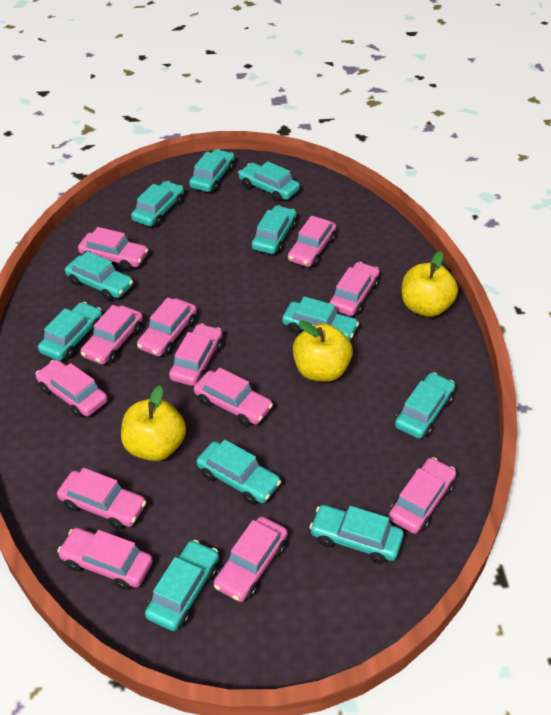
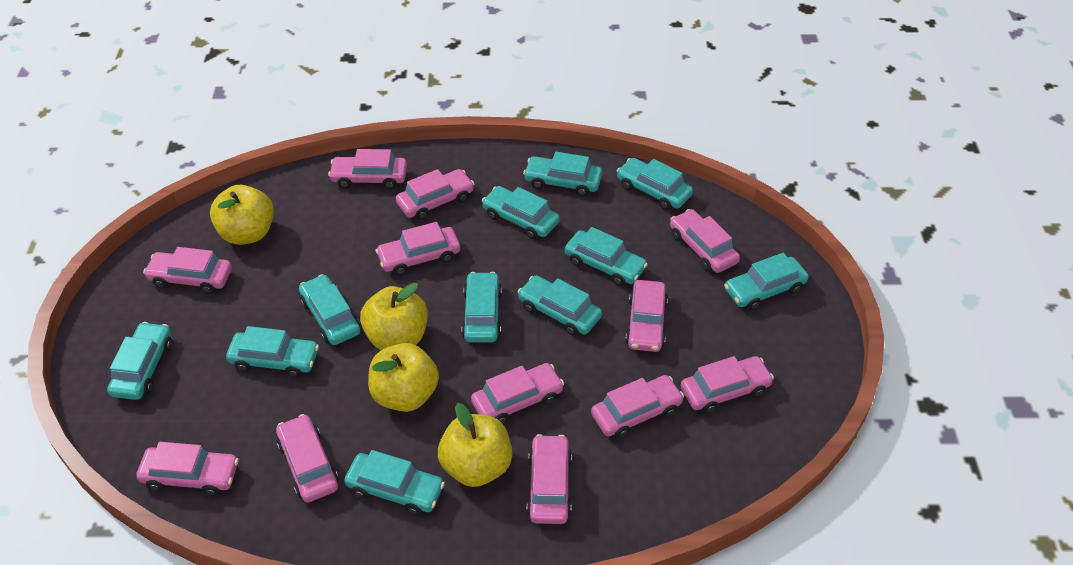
yellow apple: 3 -> 4

